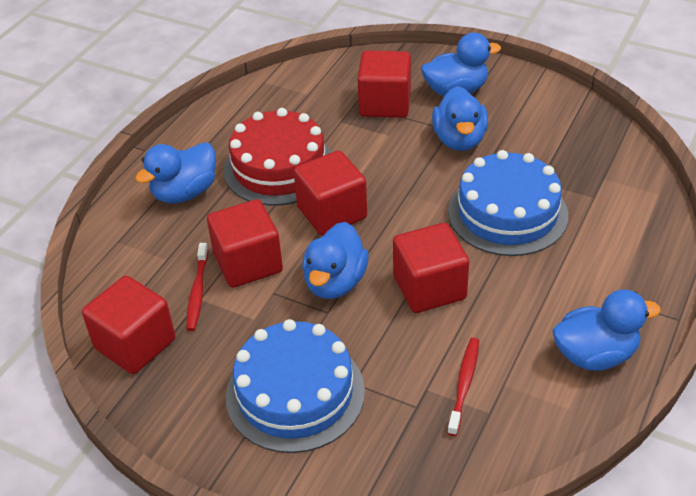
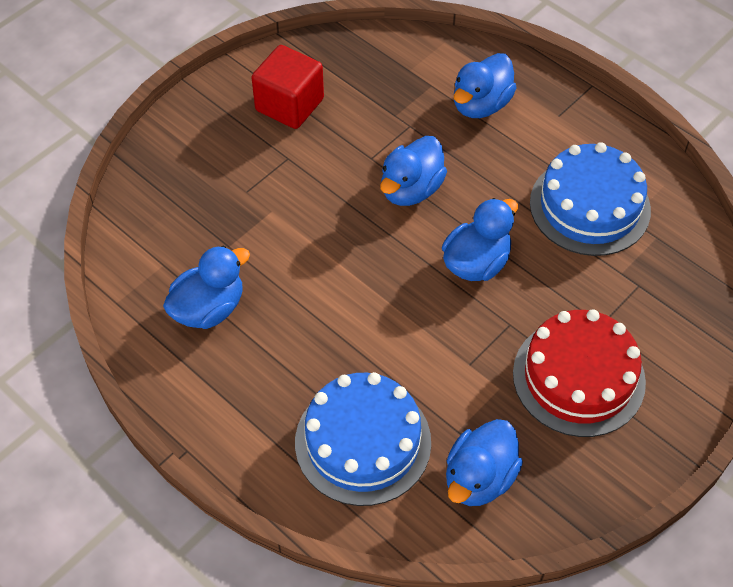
red cube: 5 -> 1
red toothbrush: 2 -> 0

